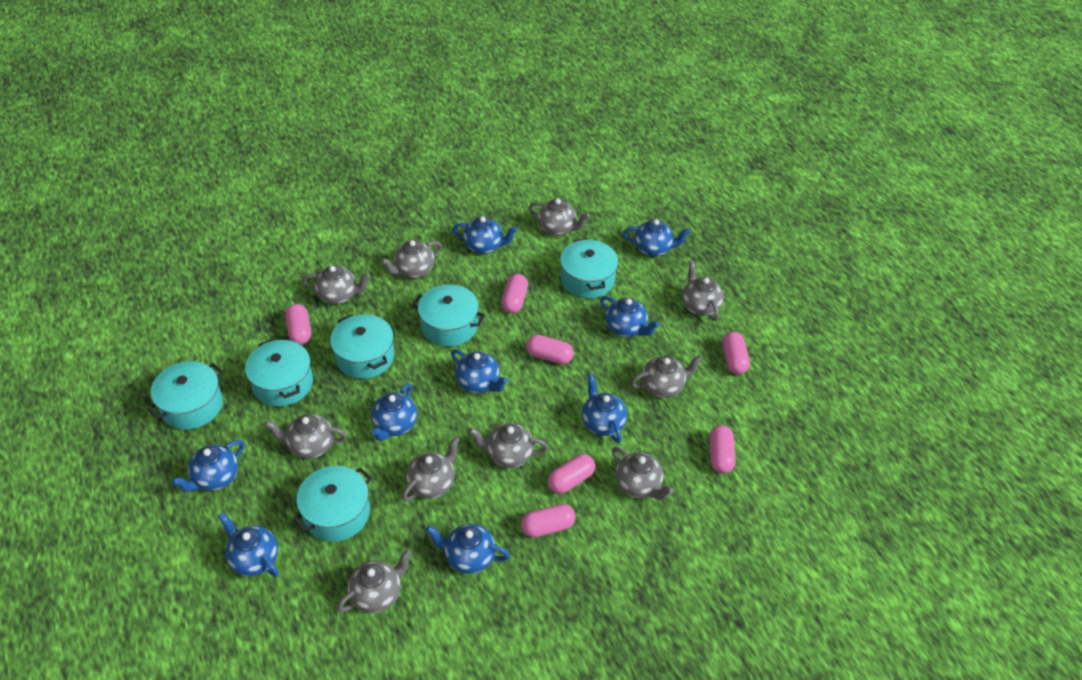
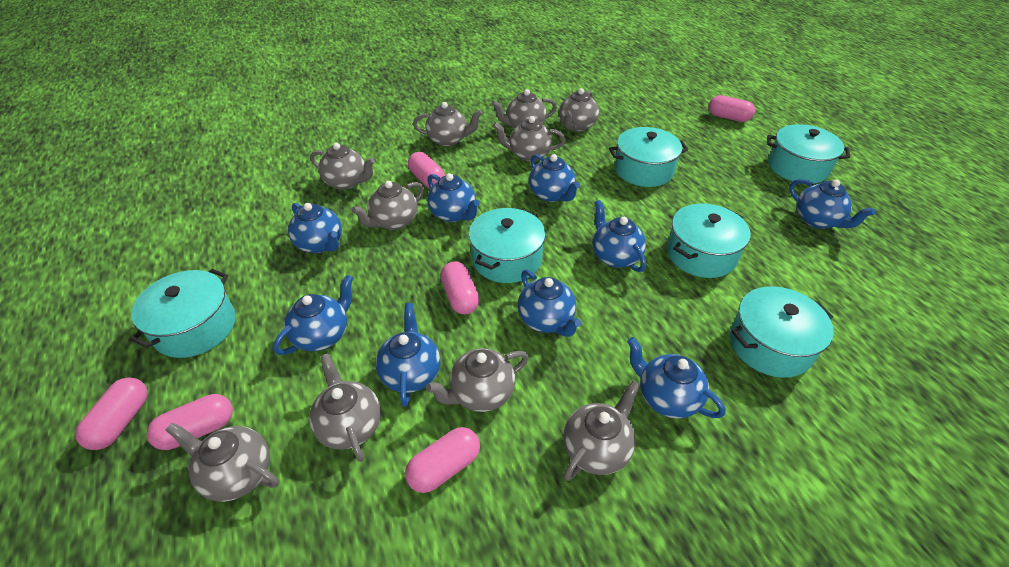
pink capsule: 7 -> 6

